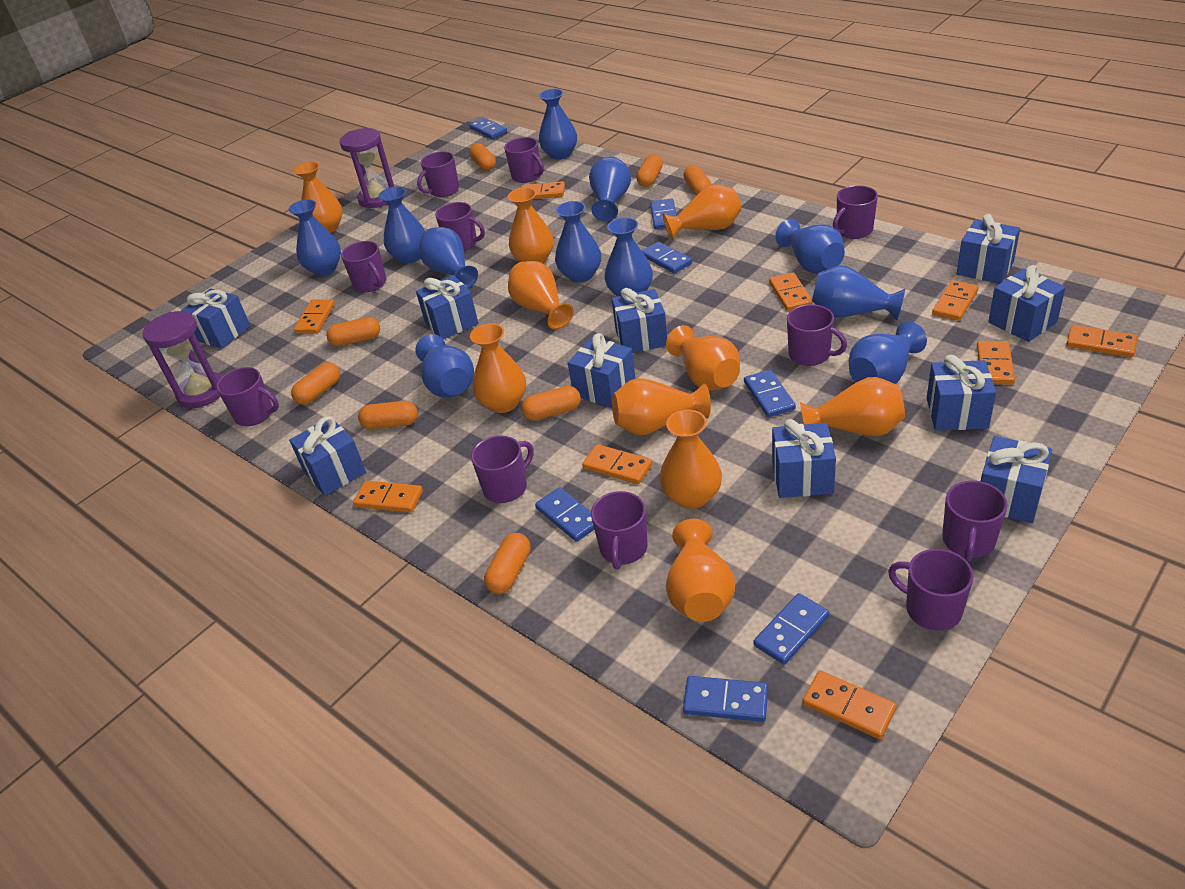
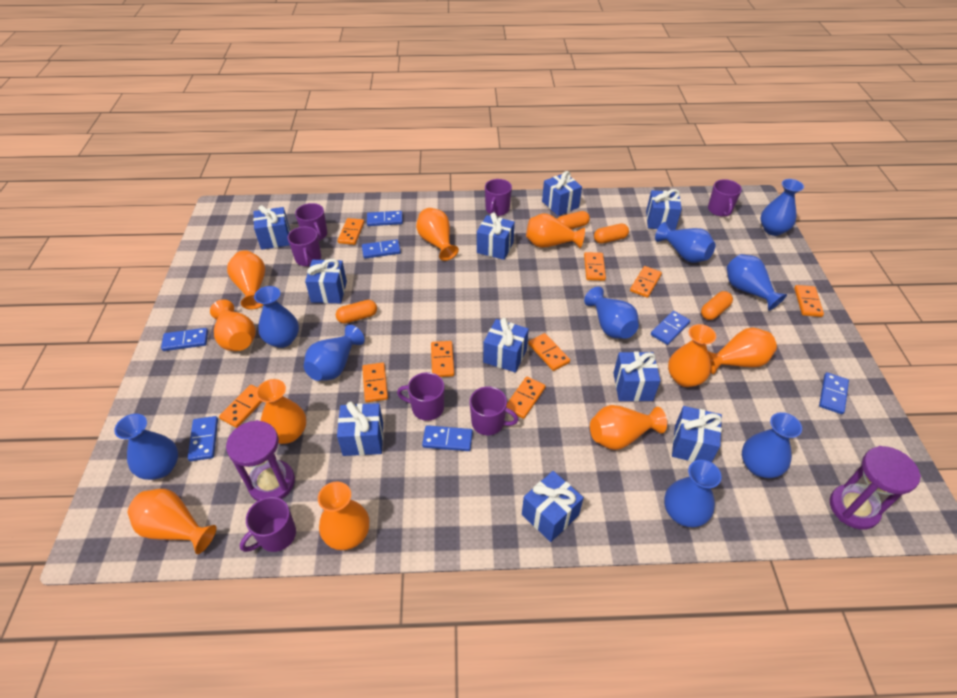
blue vase: 11 -> 9
orange capsule: 8 -> 4
purple mug: 11 -> 7

